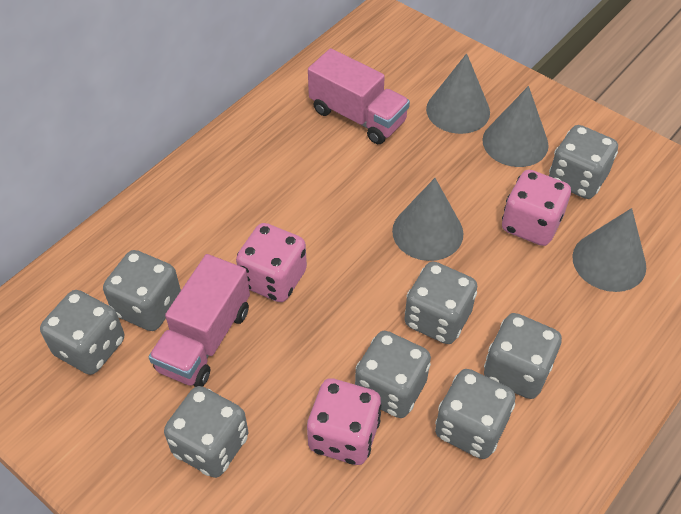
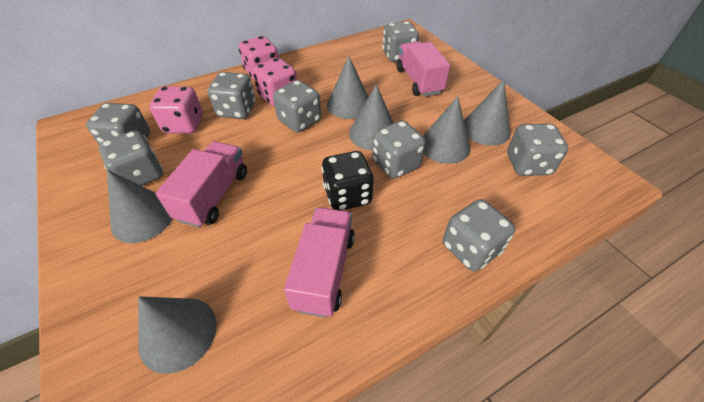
black dice: 0 -> 1
grey cone: 4 -> 6
pink truck: 2 -> 3

